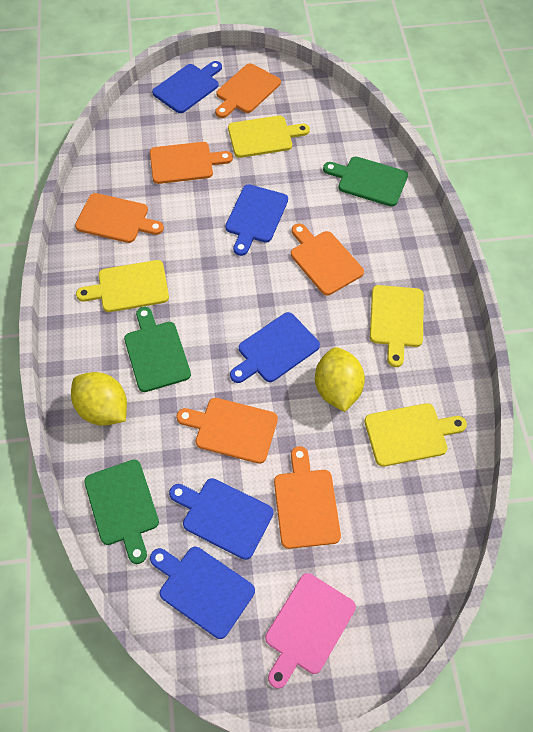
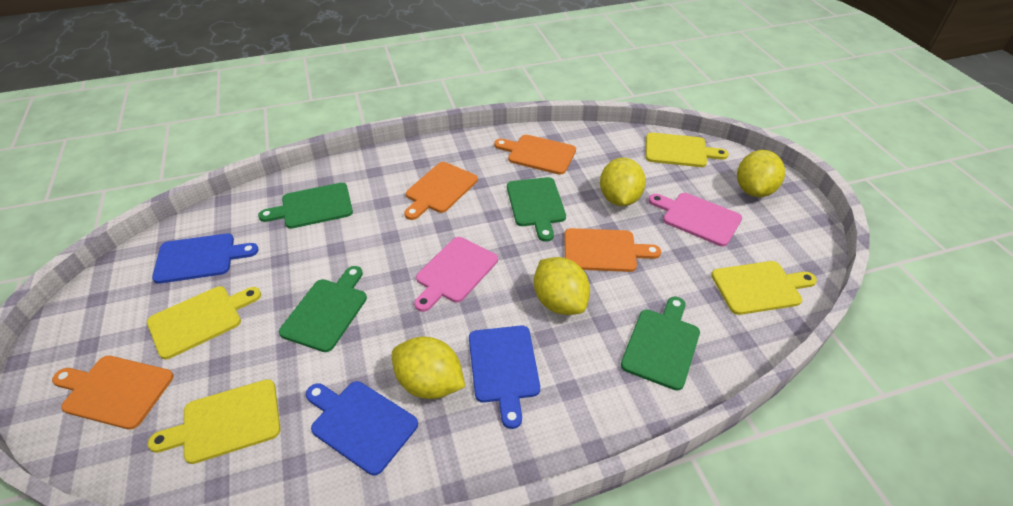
blue cutting board: 5 -> 3
green cutting board: 3 -> 4
orange cutting board: 6 -> 4
pink cutting board: 1 -> 2
yellow lemon: 2 -> 4

